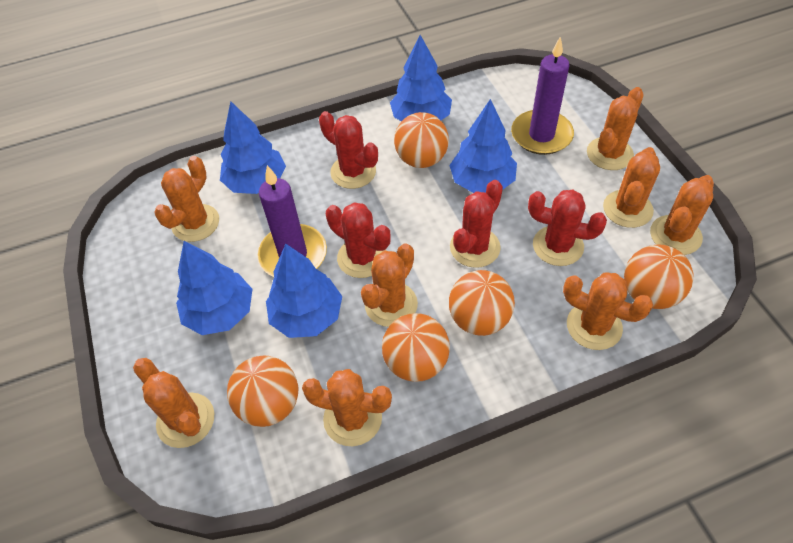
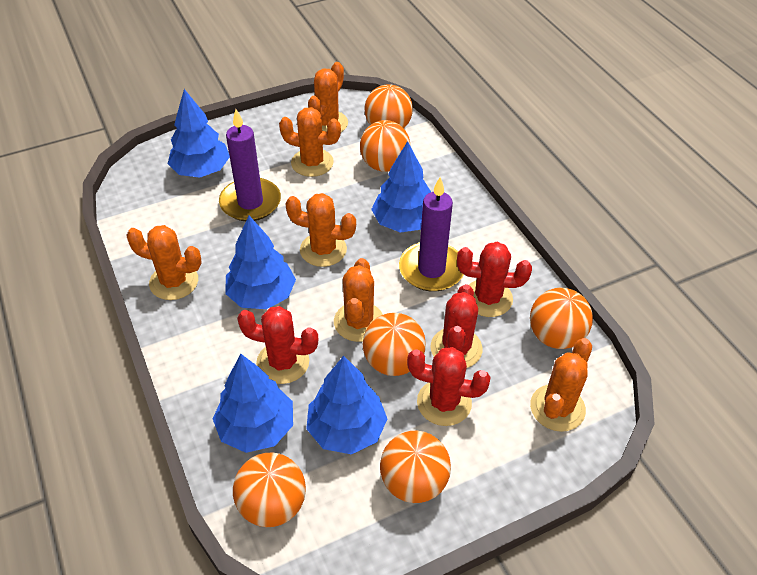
orange ball: 5 -> 6
orange cactus: 8 -> 6

